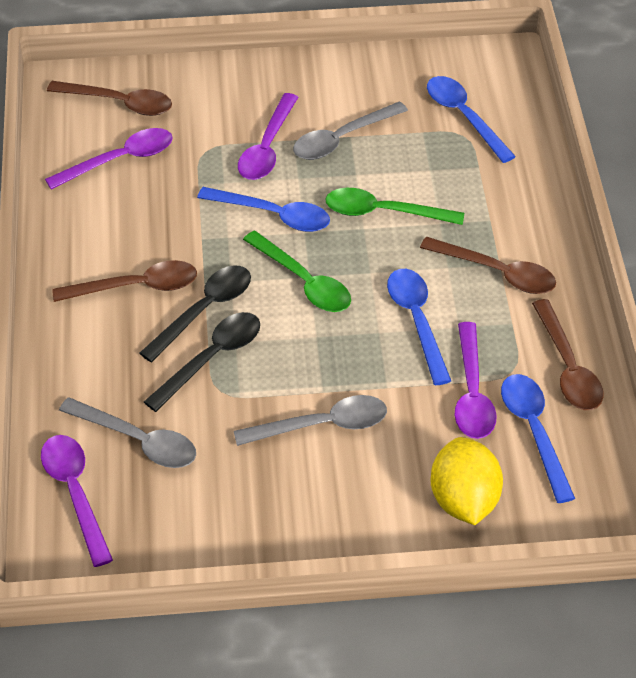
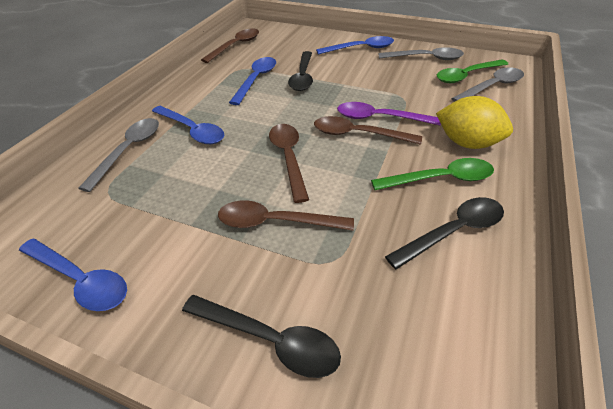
black spoon: 2 -> 3
purple spoon: 4 -> 1

